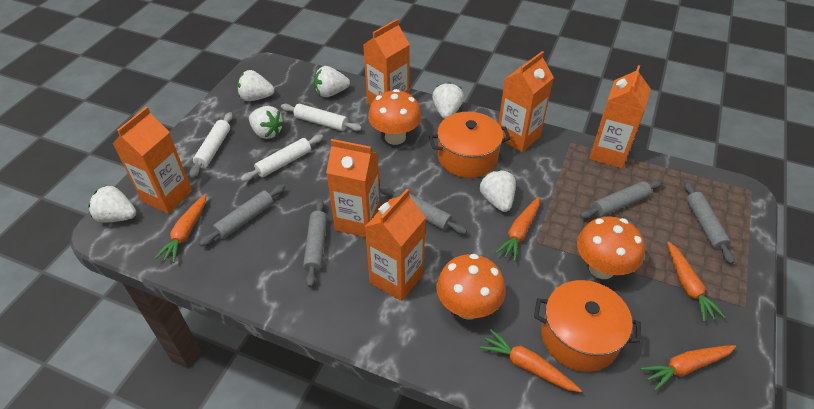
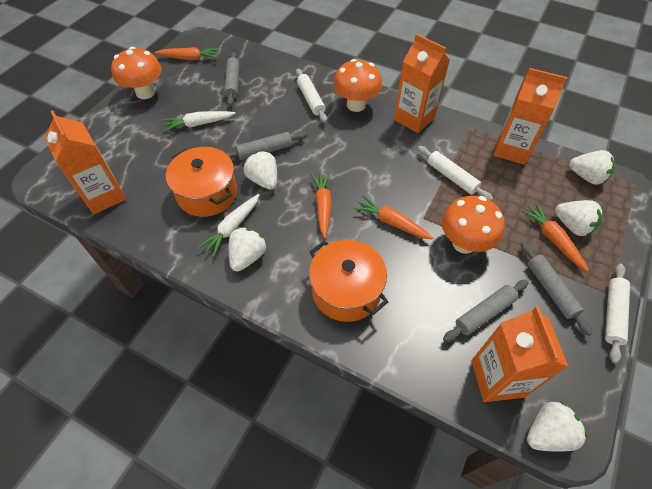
grey rolling pin: 5 -> 4
orange carrot: 5 -> 4
orange carton: 6 -> 4
white carrot: 0 -> 2
white strawberry: 6 -> 5

